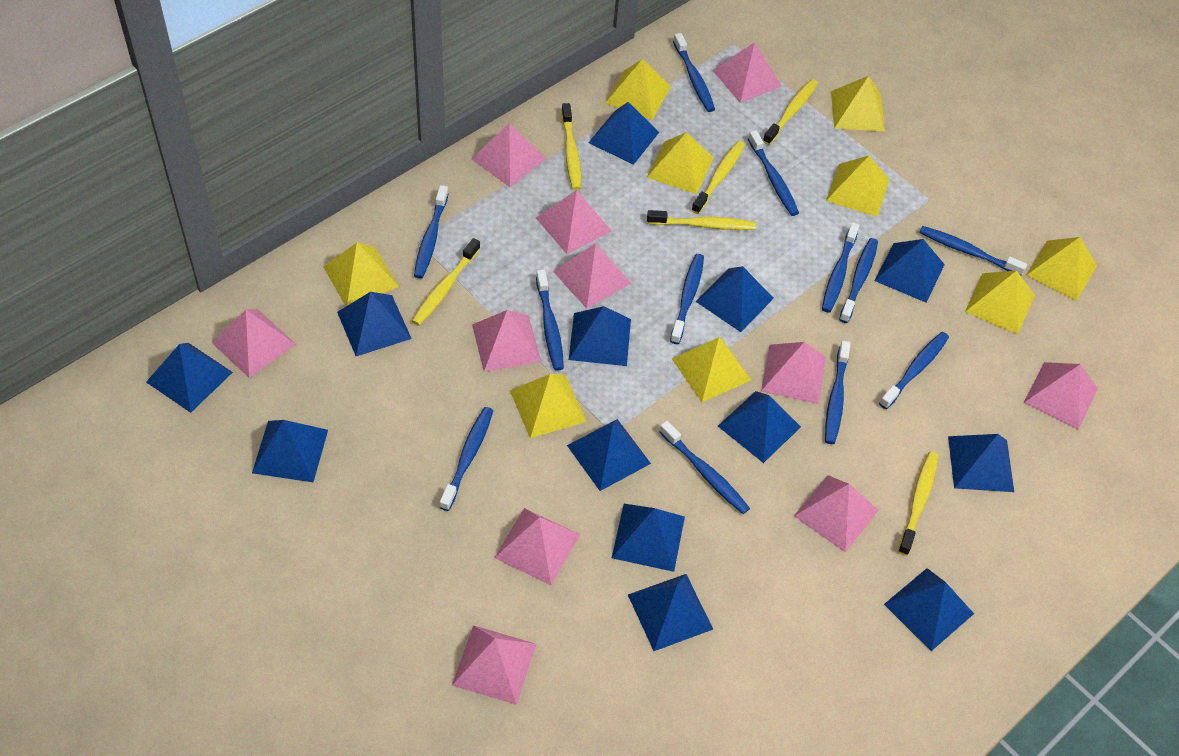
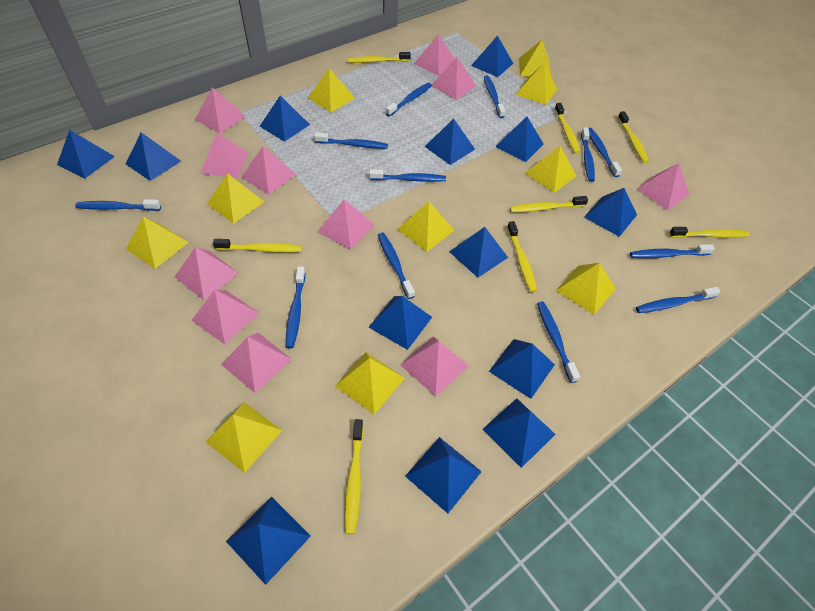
yellow pyramid: 9 -> 10
yellow toothbrush: 6 -> 8

